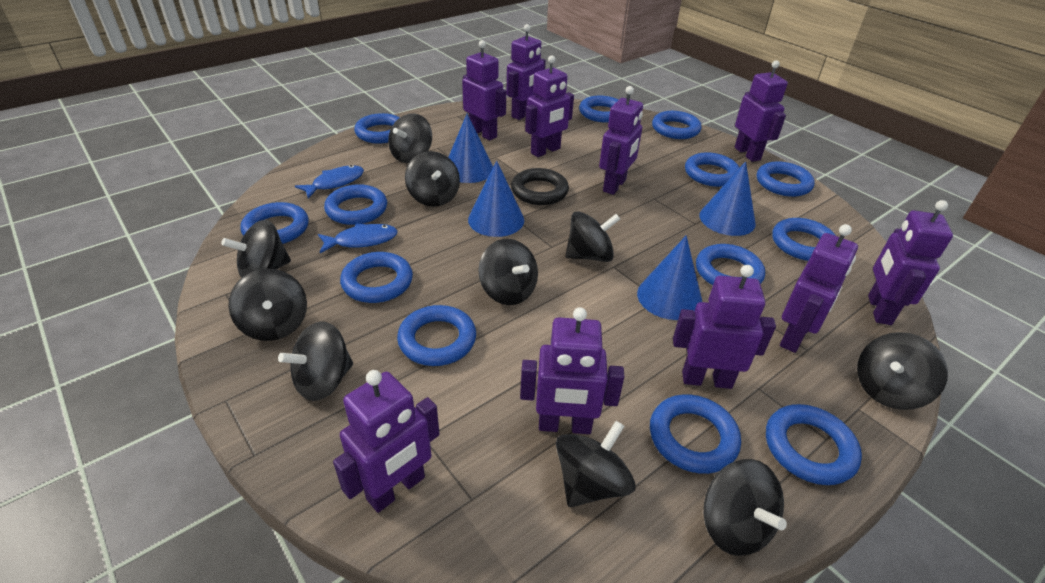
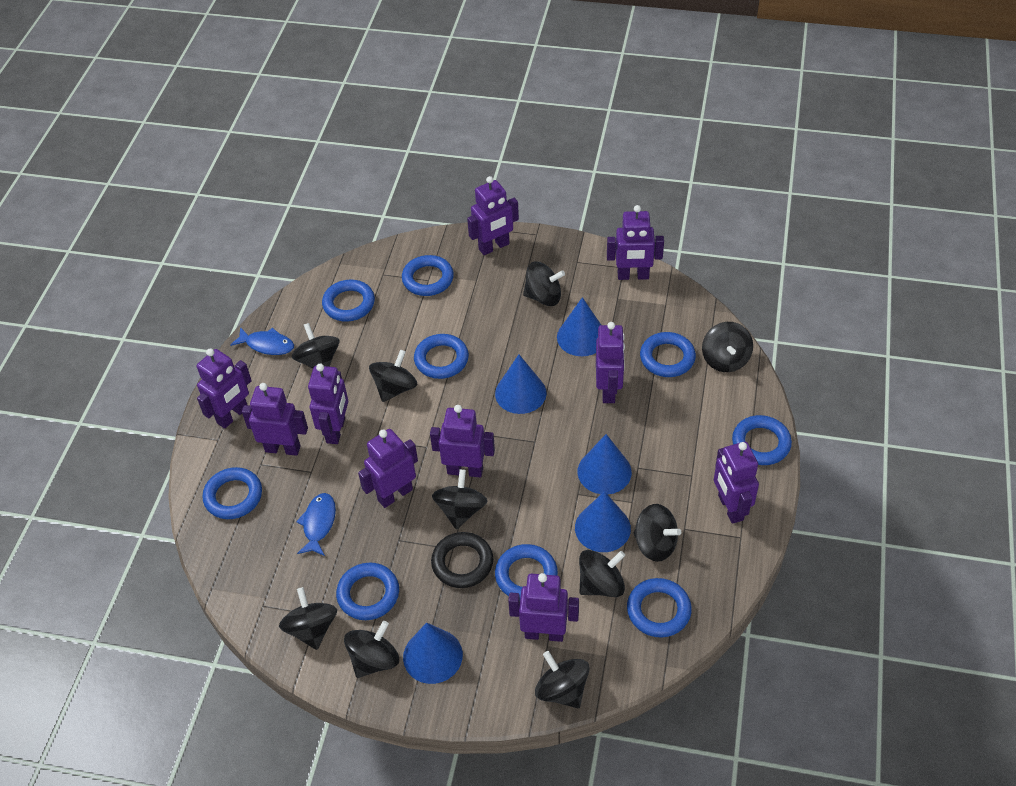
blue cone: 4 -> 5
blue ring: 13 -> 9

